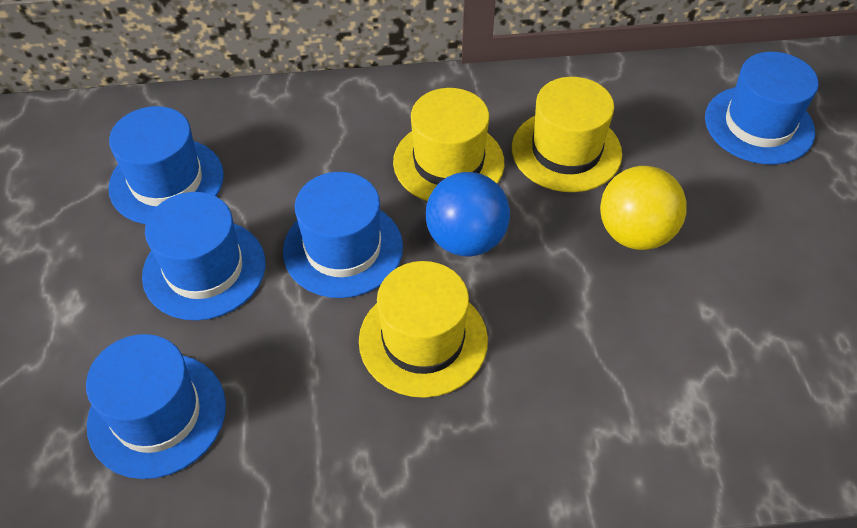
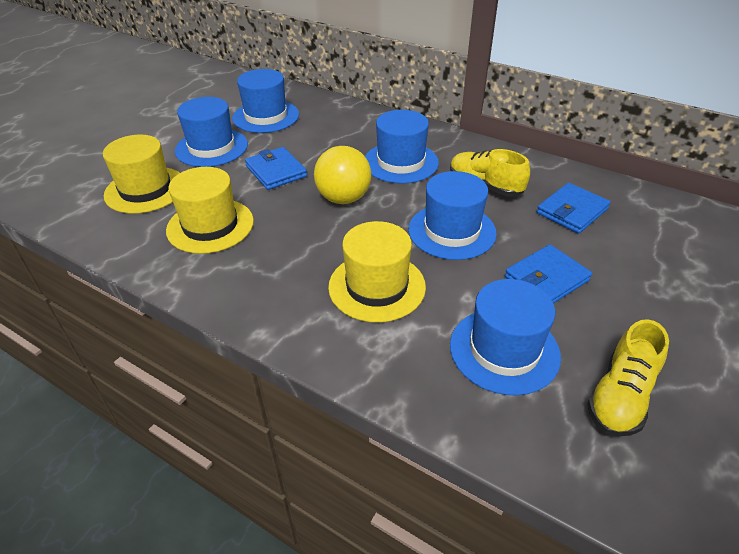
blue ball: 1 -> 0
blue wallet: 0 -> 3
yellow shoe: 0 -> 2

